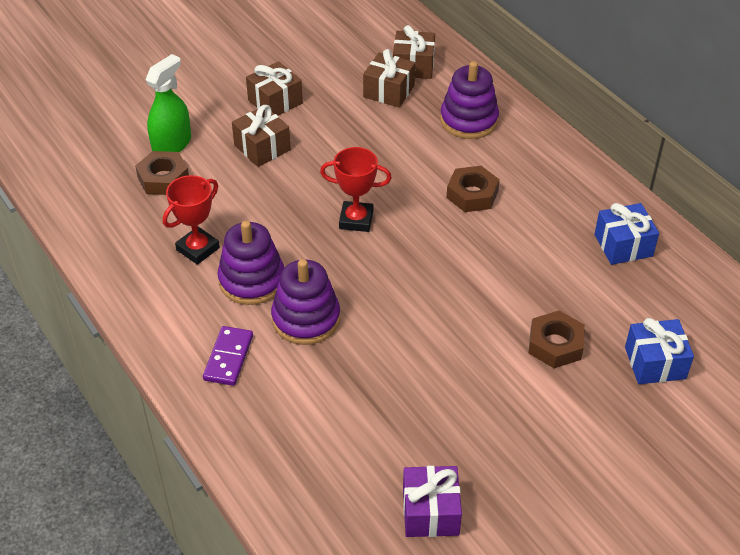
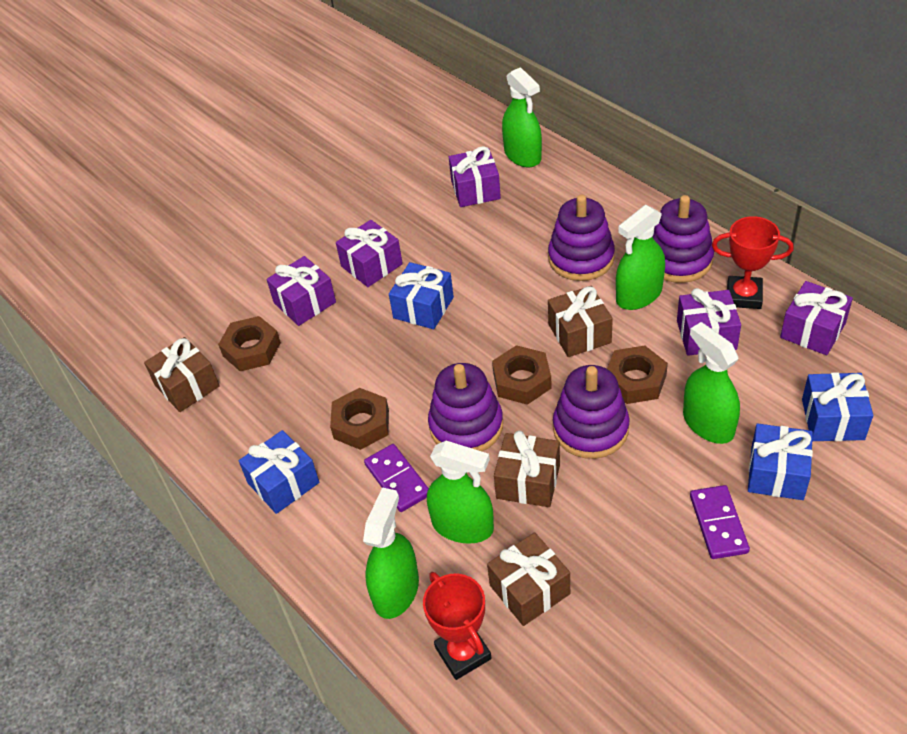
blue gift: 2 -> 4
brown nut: 3 -> 4
green spray bottle: 1 -> 5
purple domino: 1 -> 2
purple gift: 1 -> 5
purple stacking toy: 3 -> 4

